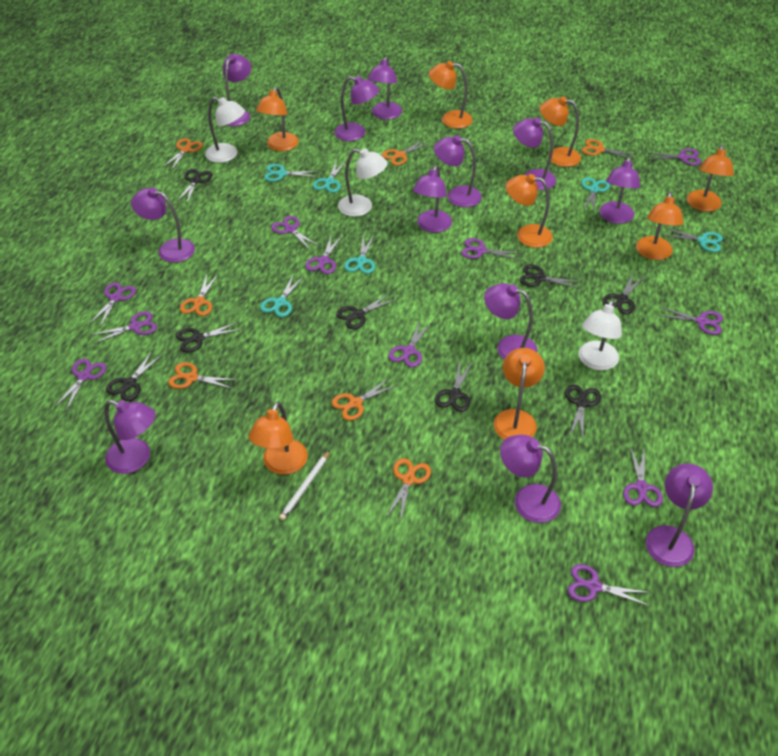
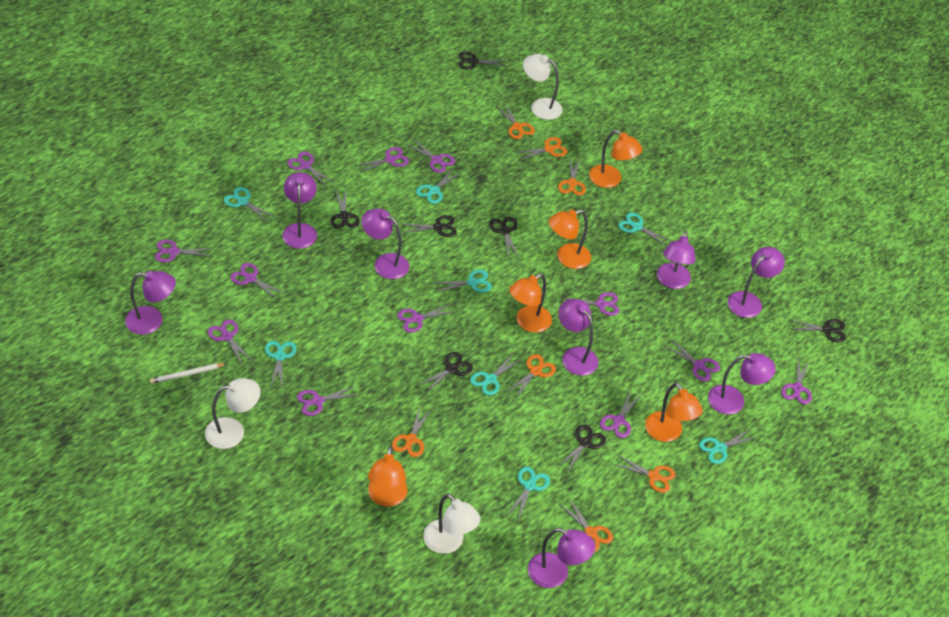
black scissors: 8 -> 7
orange lamp: 8 -> 5
purple lamp: 12 -> 8
purple scissors: 11 -> 12
turquoise scissors: 6 -> 8

